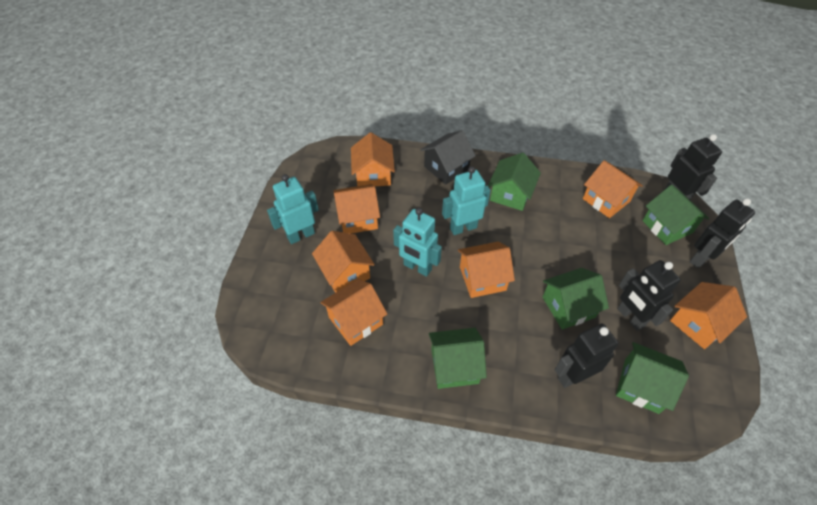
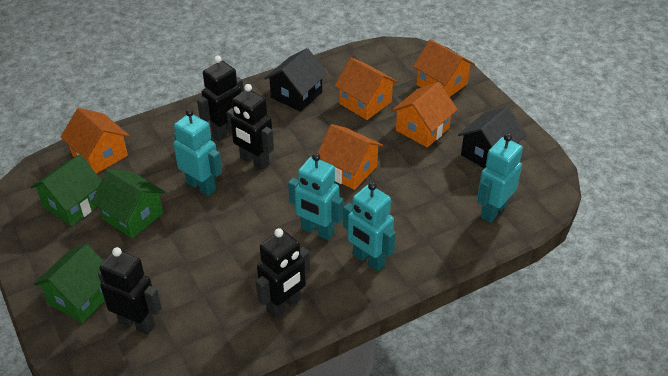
black house: 1 -> 2
green house: 5 -> 3
orange house: 7 -> 5
turquoise robot: 3 -> 4

